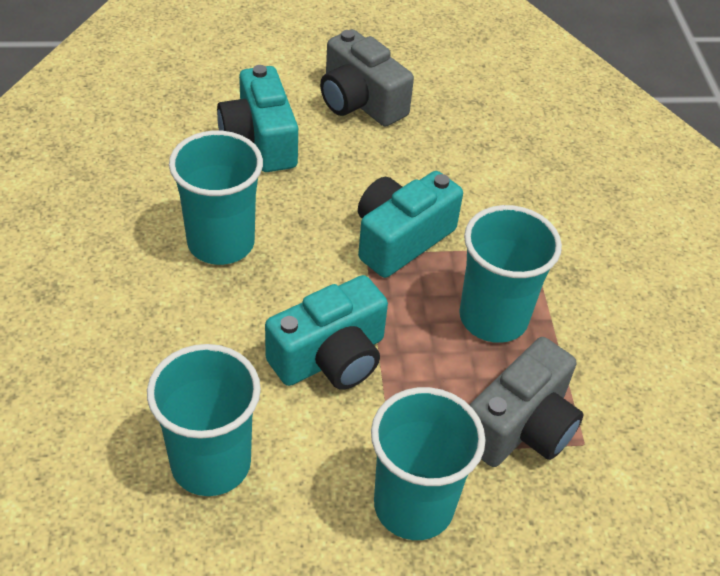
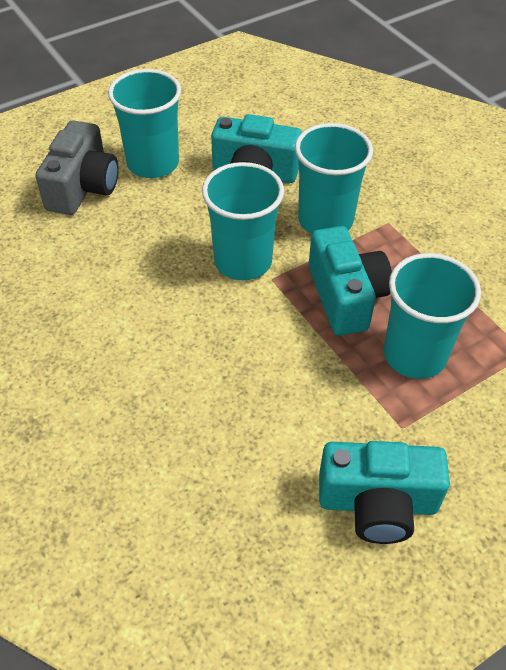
grey camera: 2 -> 1

